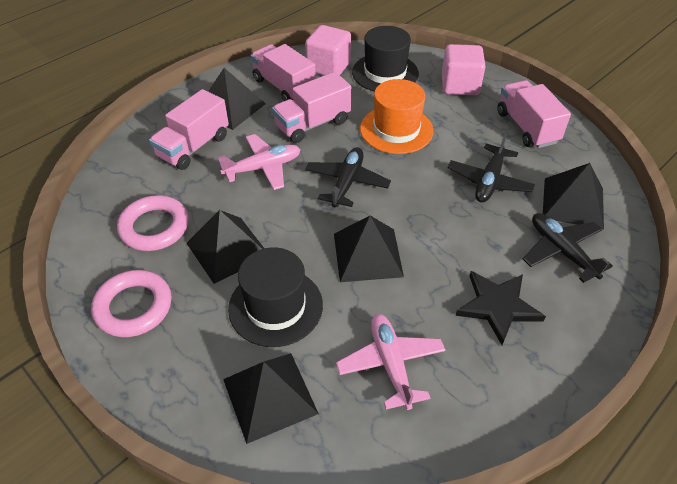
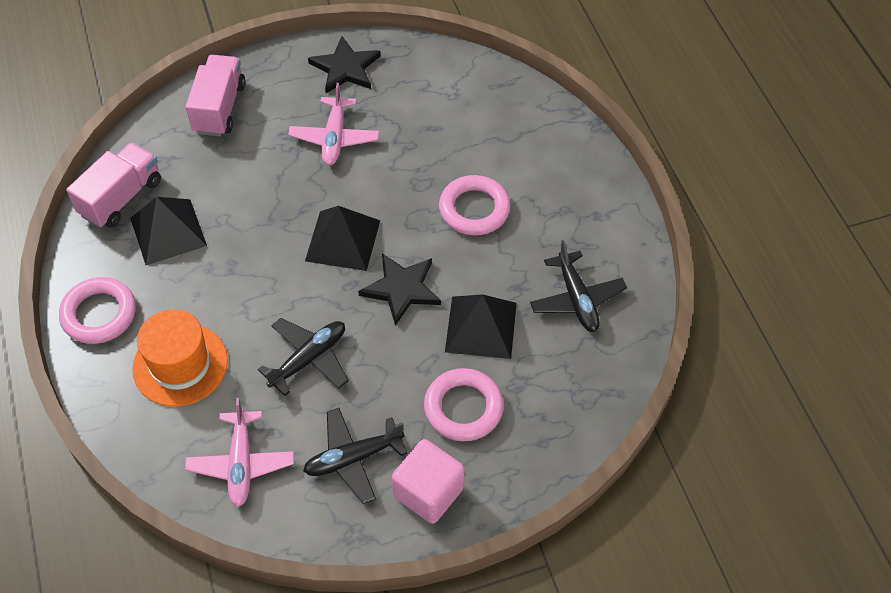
black hat: 2 -> 0
black pyramid: 5 -> 3
black star: 1 -> 2
pink cube: 2 -> 1
pink ring: 2 -> 3
pink truck: 4 -> 2

